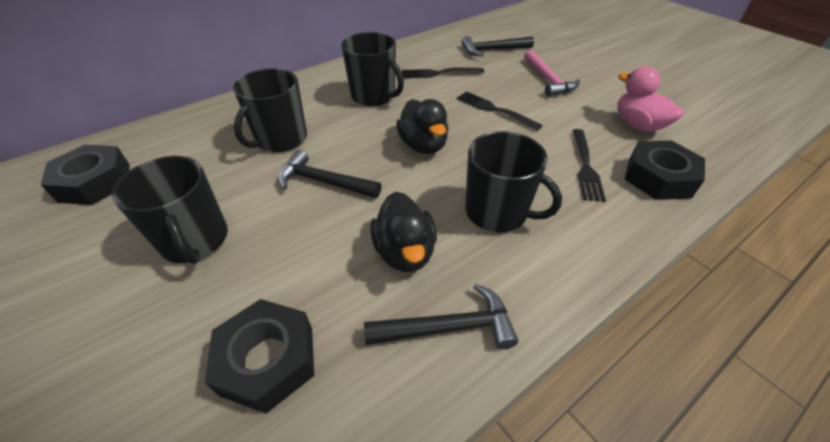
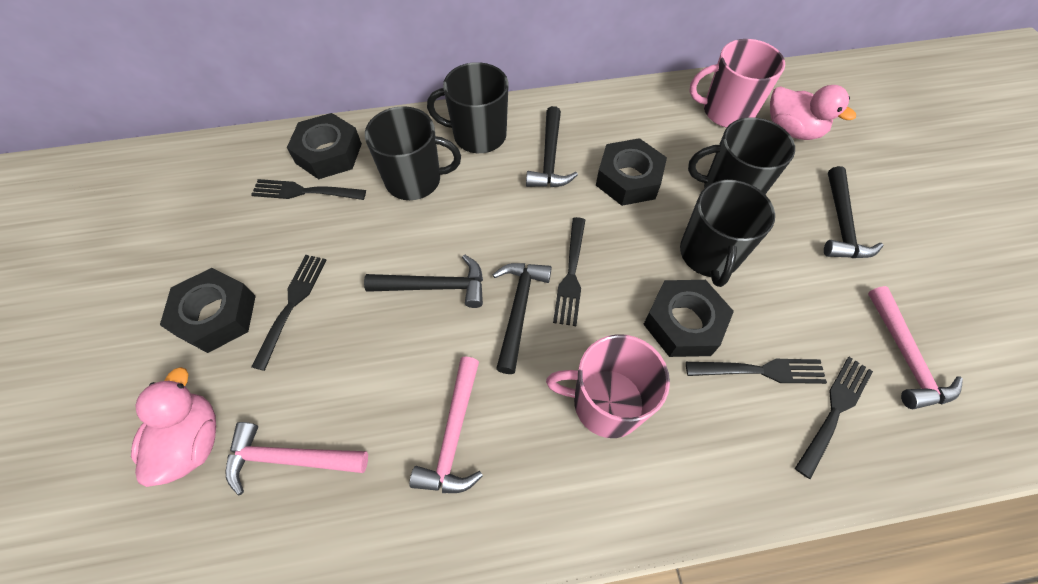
black duck: 2 -> 0
black fork: 3 -> 5
black hammer: 3 -> 4
black nut: 3 -> 4
pink duck: 1 -> 2
pink hammer: 1 -> 3
pink mug: 0 -> 2

